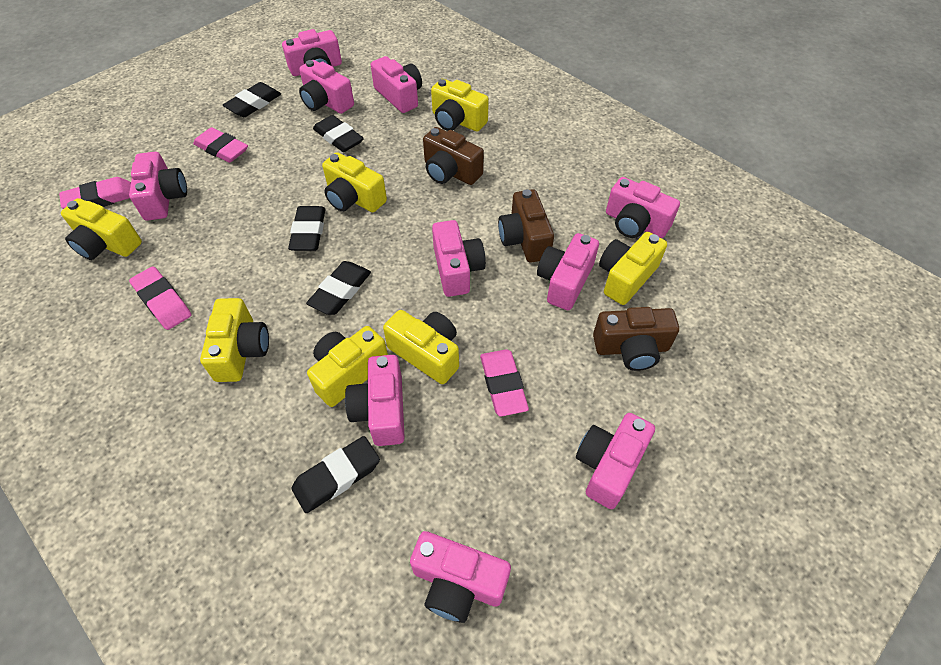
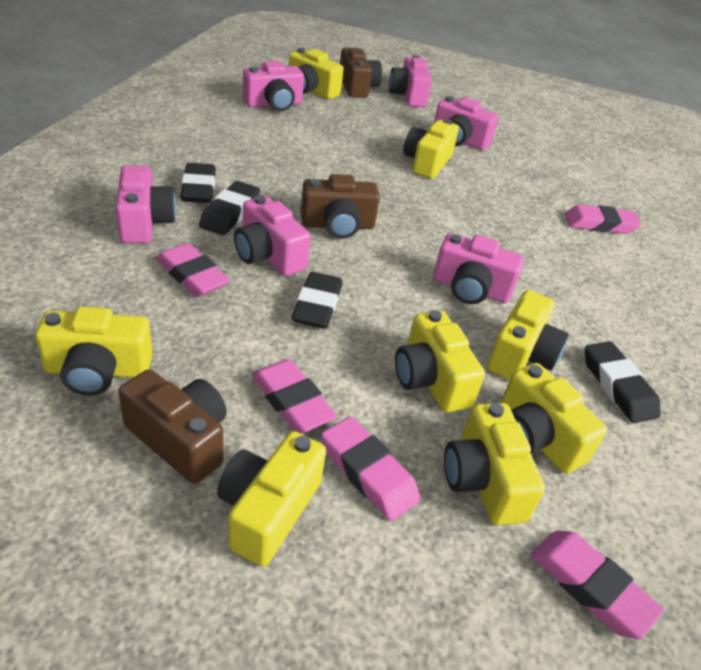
black eraser: 5 -> 4
pink camera: 10 -> 6
pink eraser: 4 -> 5
yellow camera: 7 -> 8

